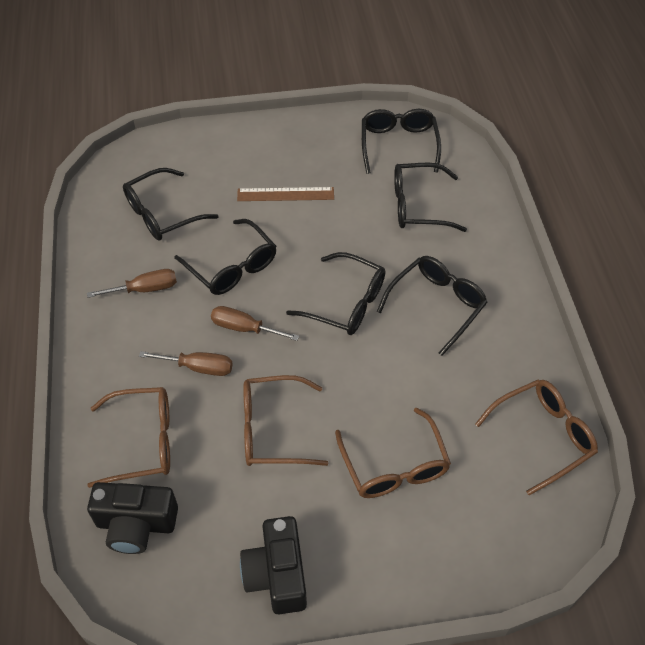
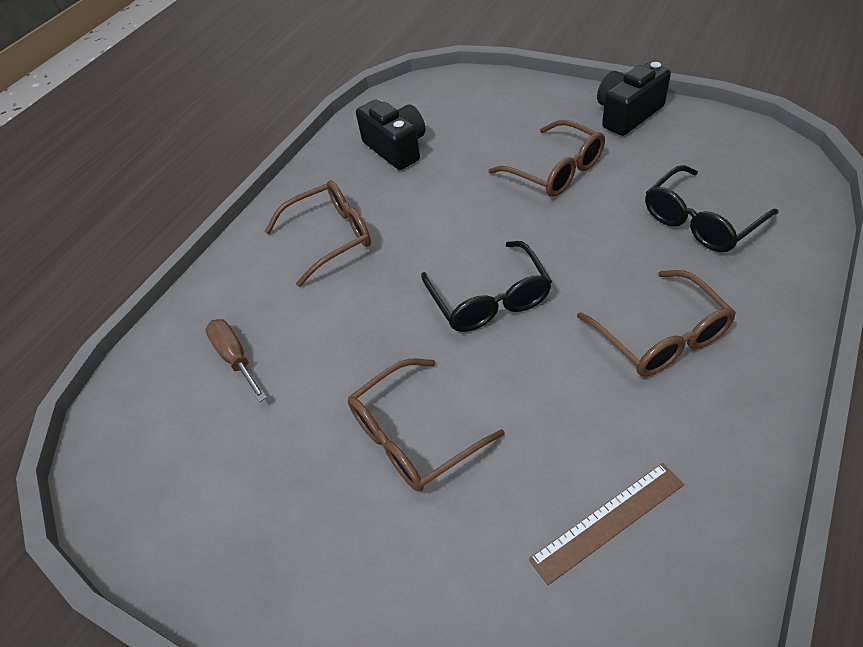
black glasses: 6 -> 2
brown screwdriver: 3 -> 1

